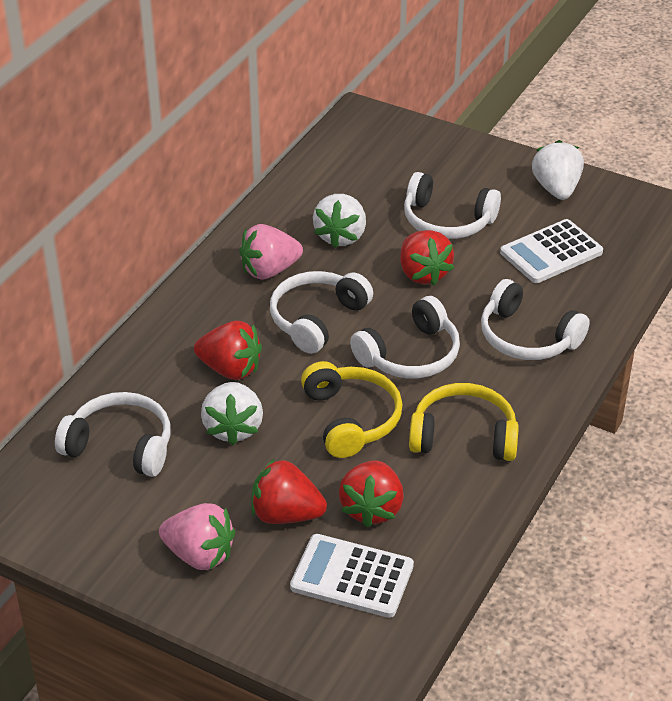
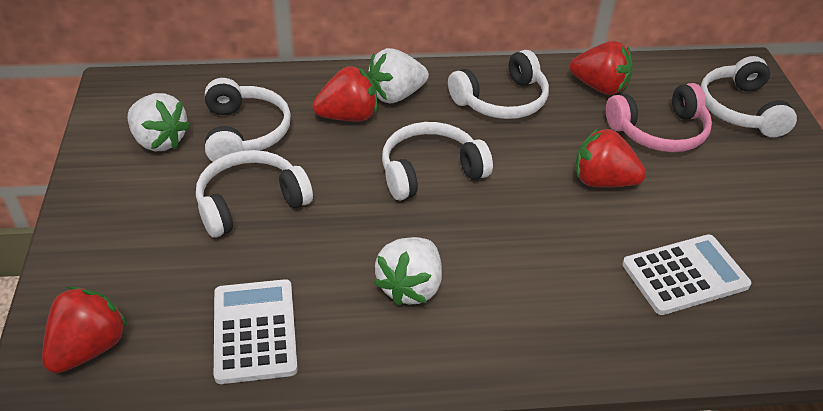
pink headphones: 0 -> 1
pink strawberry: 2 -> 0
yellow headphones: 2 -> 0

